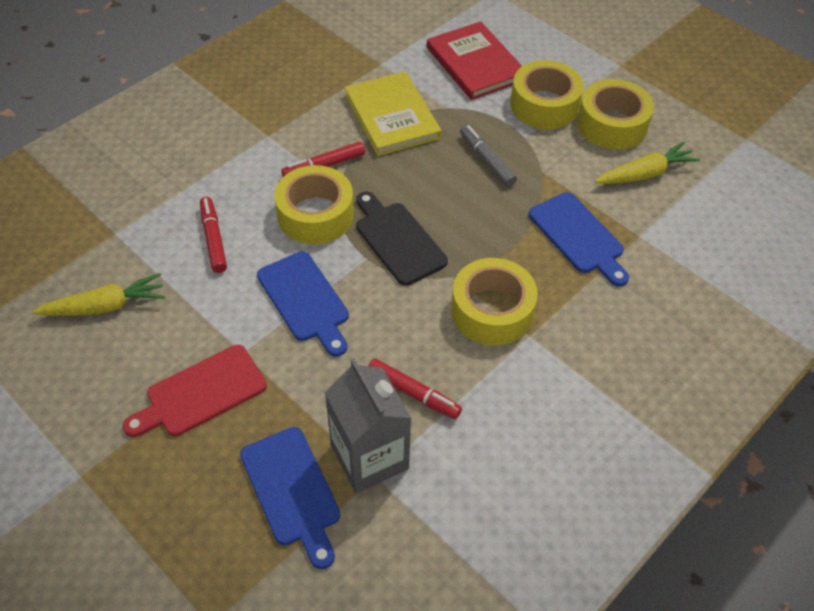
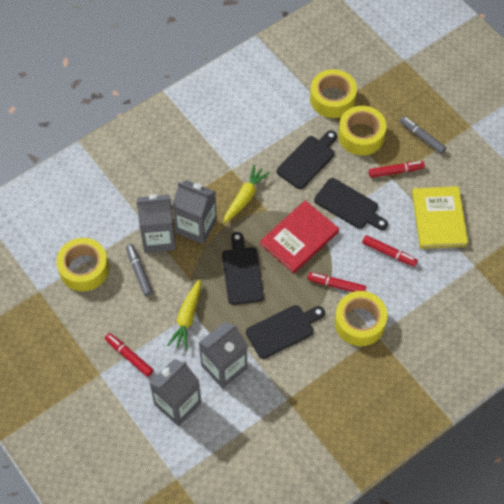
black cutting board: 1 -> 4
blue cutting board: 3 -> 0
grey carton: 1 -> 4
grey marker: 1 -> 2
red cutting board: 1 -> 0
red marker: 3 -> 4

